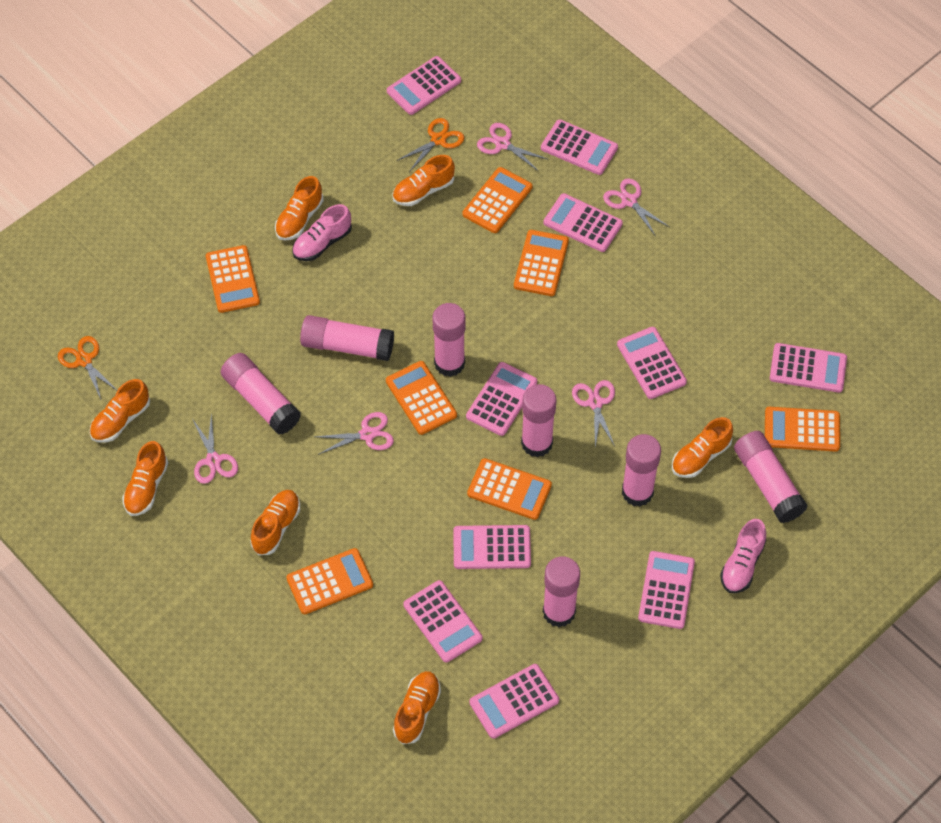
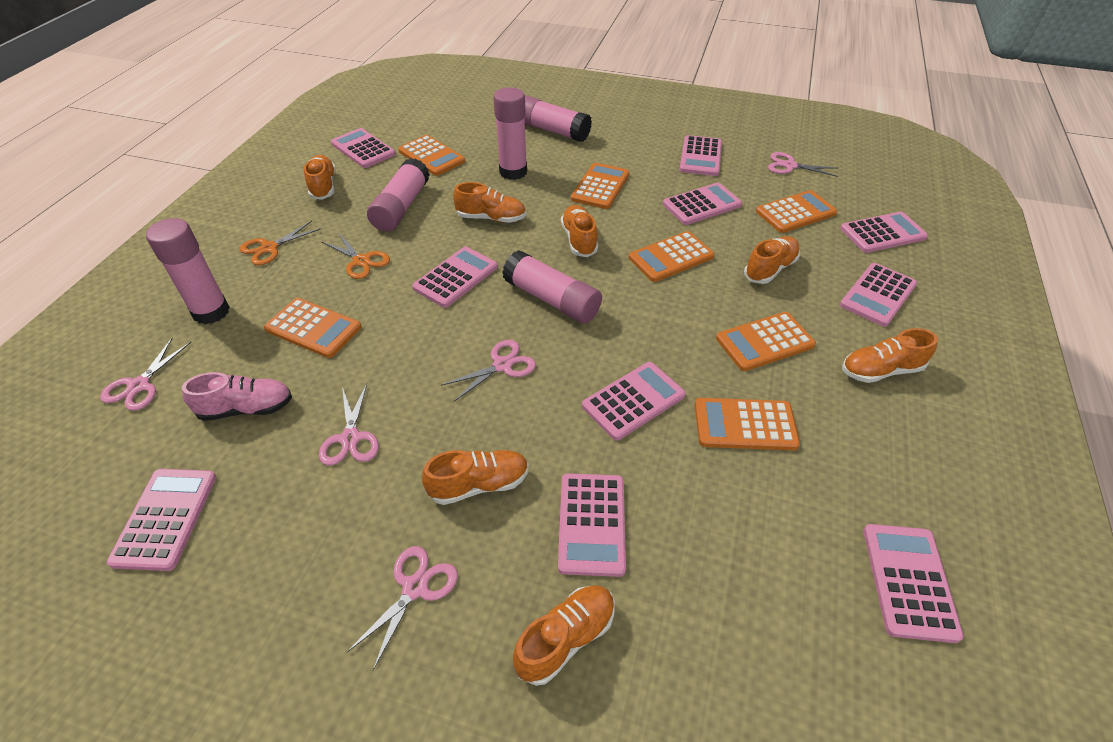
pink glue stick: 7 -> 5
pink shoe: 2 -> 1

